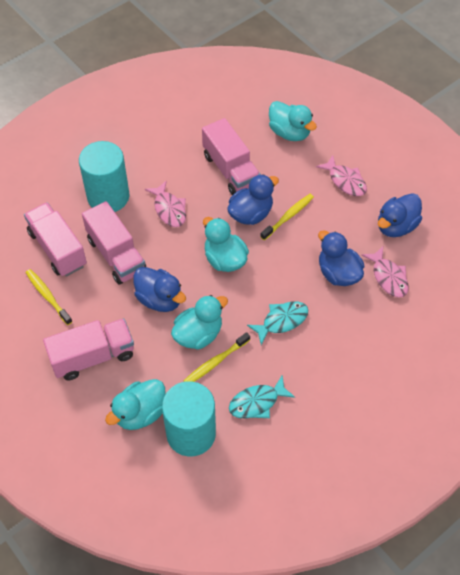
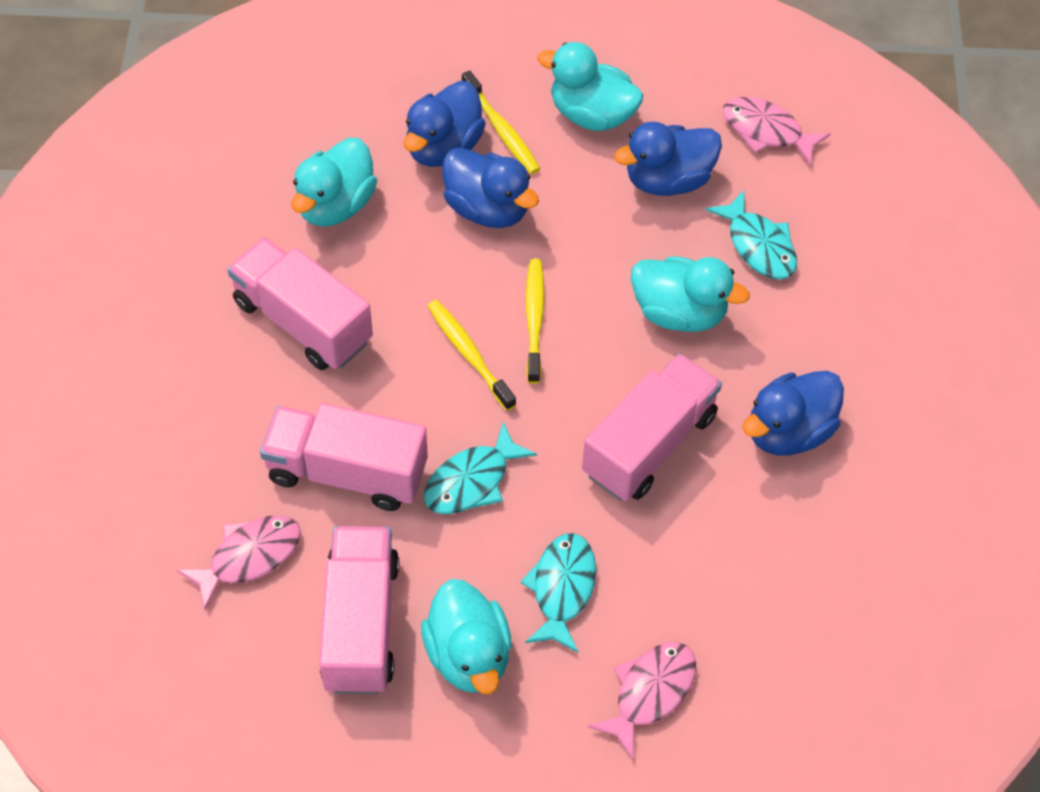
turquoise cylinder: 2 -> 0
turquoise fish: 2 -> 3

